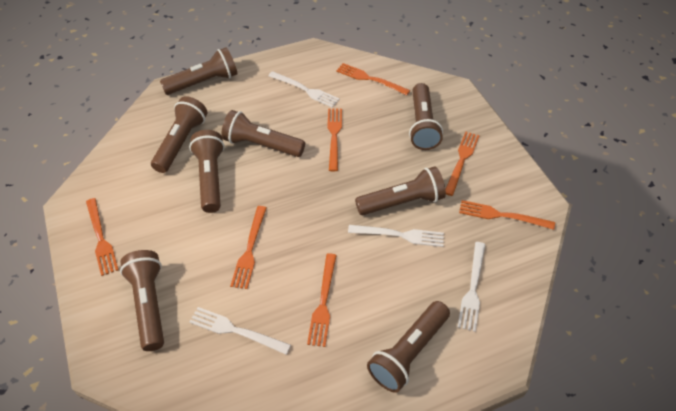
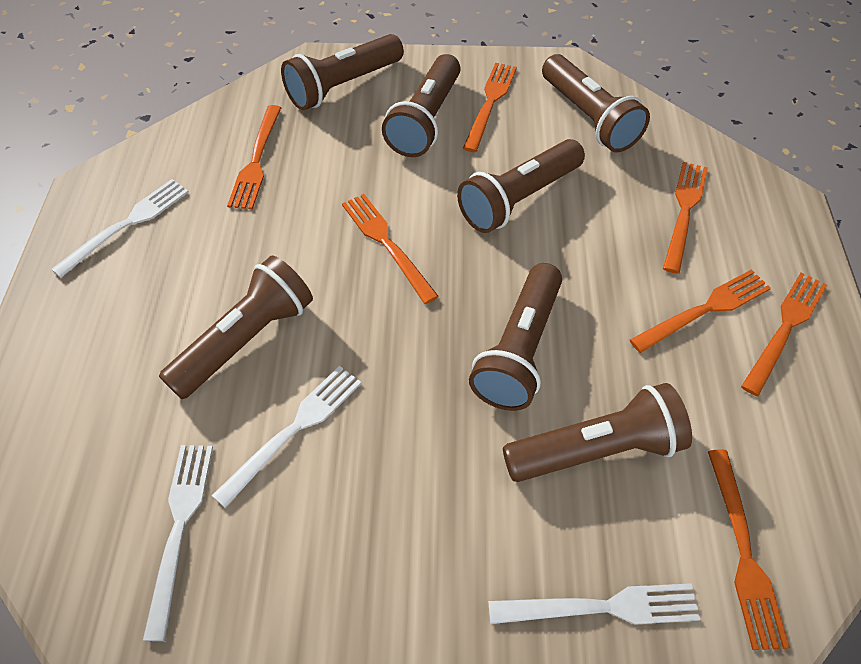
brown flashlight: 8 -> 7

